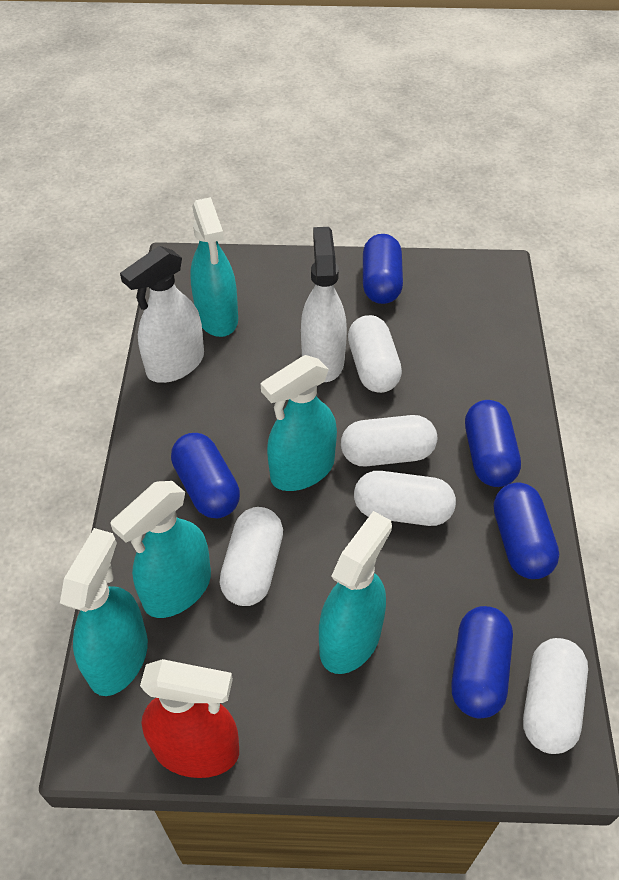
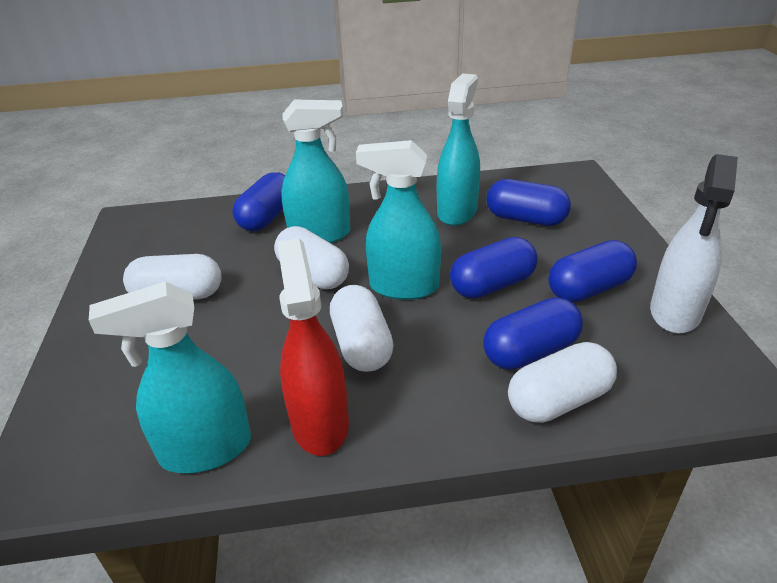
turquoise spray bottle: 5 -> 4
white capsule: 5 -> 4
white spray bottle: 2 -> 1

